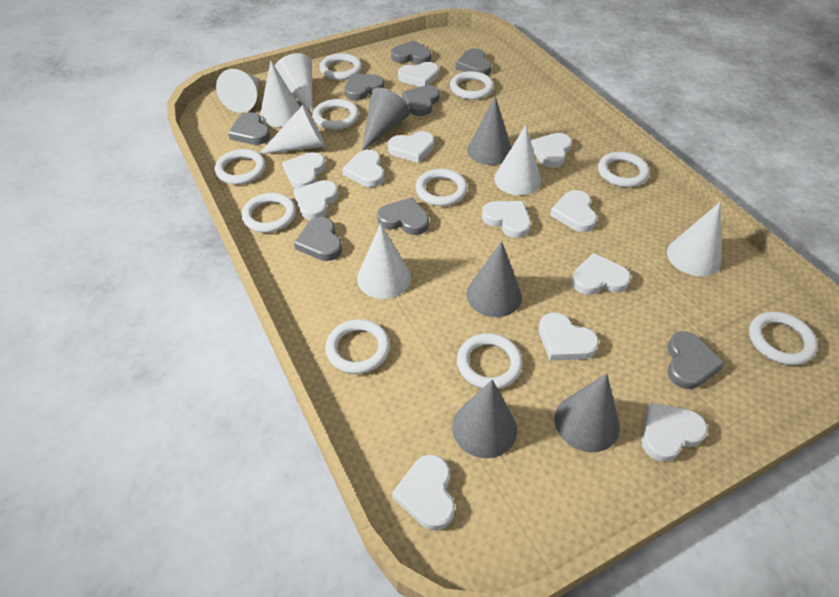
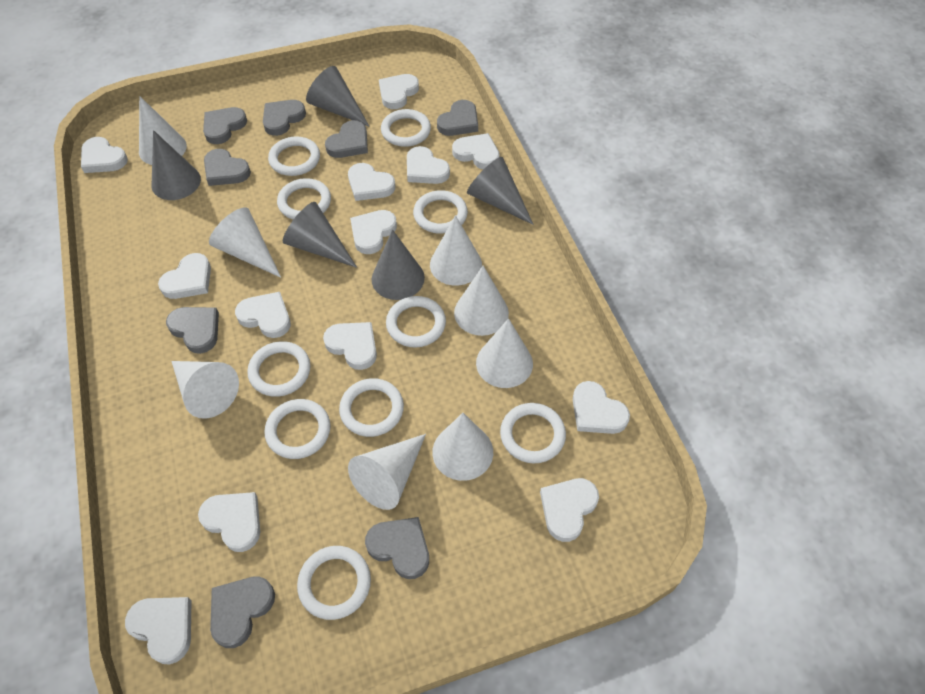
white cone: 7 -> 8
white heart: 12 -> 13

